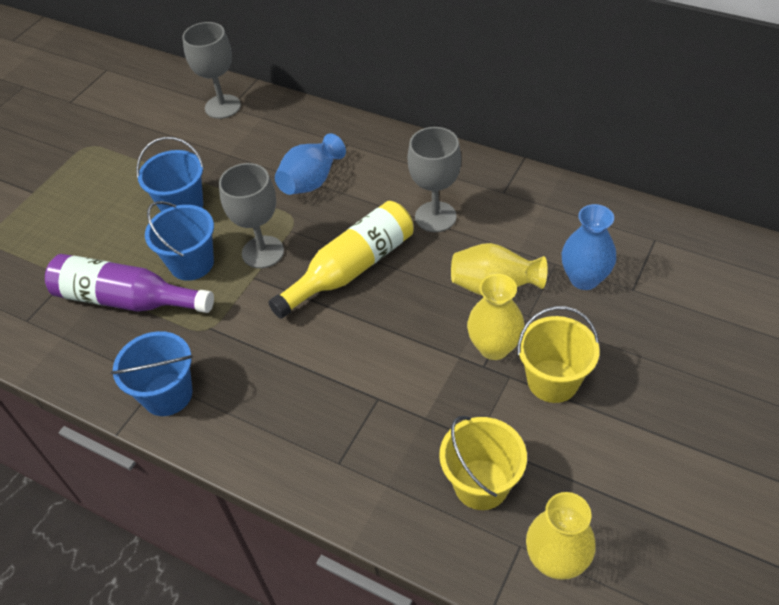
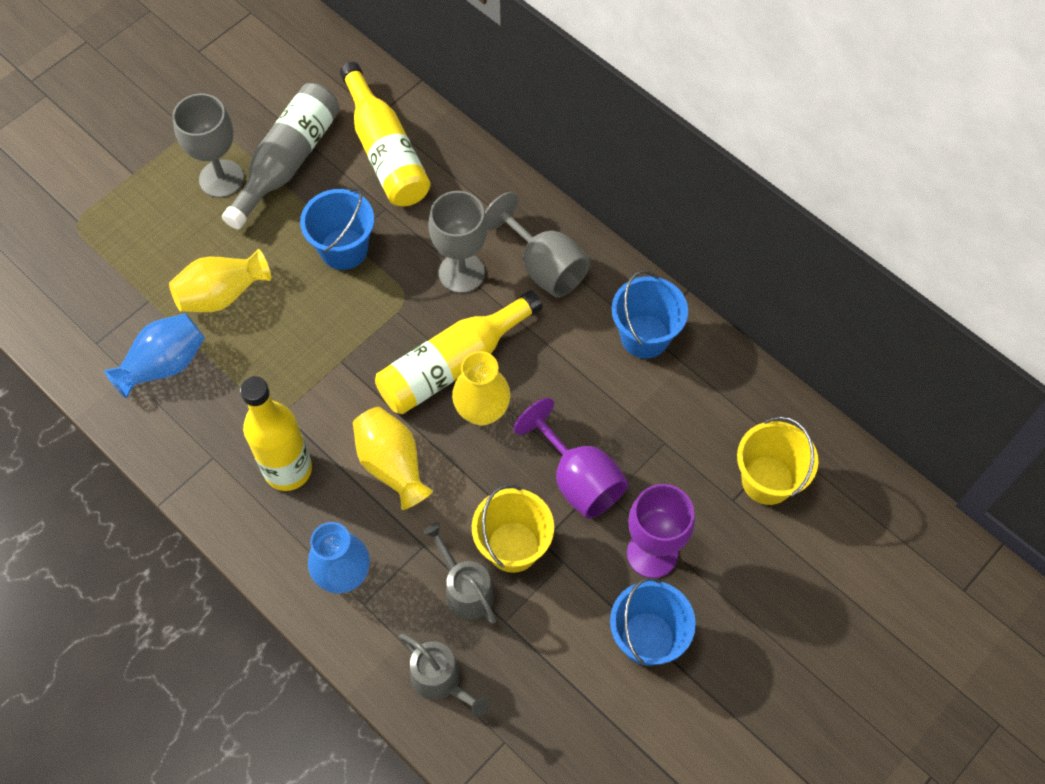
grey bottle: 0 -> 1
grey watering can: 0 -> 2
purple bottle: 1 -> 0
purple goblet: 0 -> 2
yellow bottle: 1 -> 3

